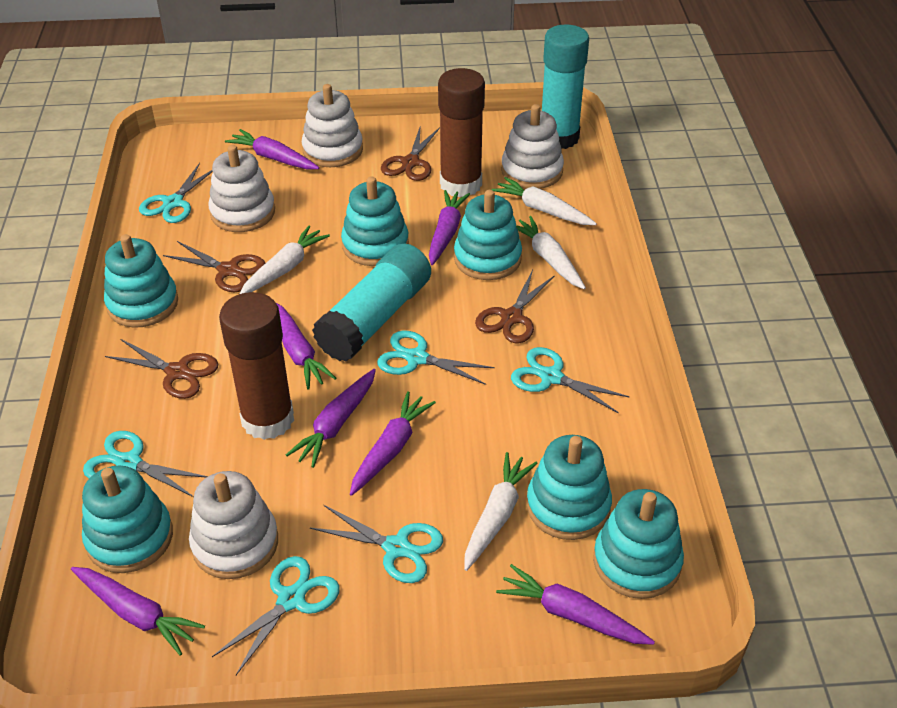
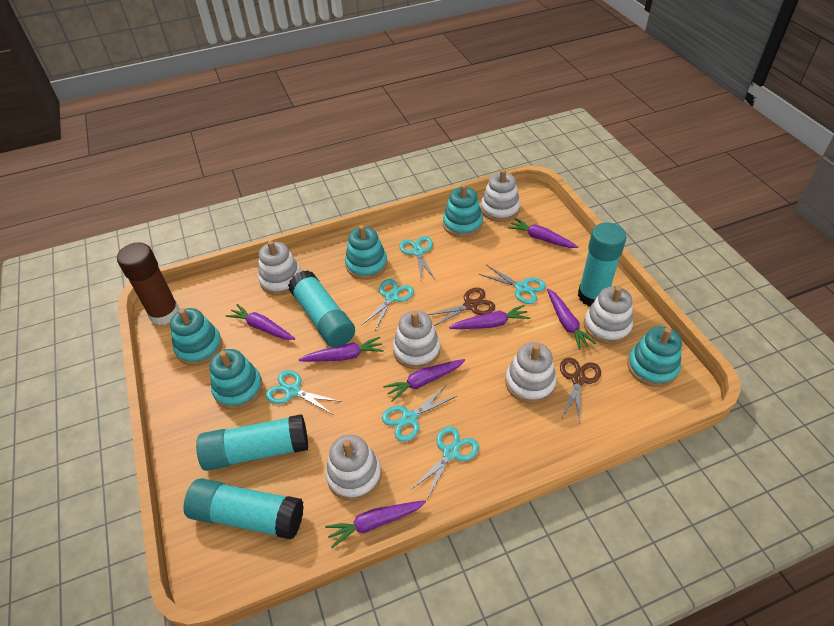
brown glue stick: 2 -> 1
brown scissors: 4 -> 2
turquoise glue stick: 2 -> 4
turquoise stacking toy: 6 -> 5
white carrot: 4 -> 0
white stacking toy: 4 -> 6

